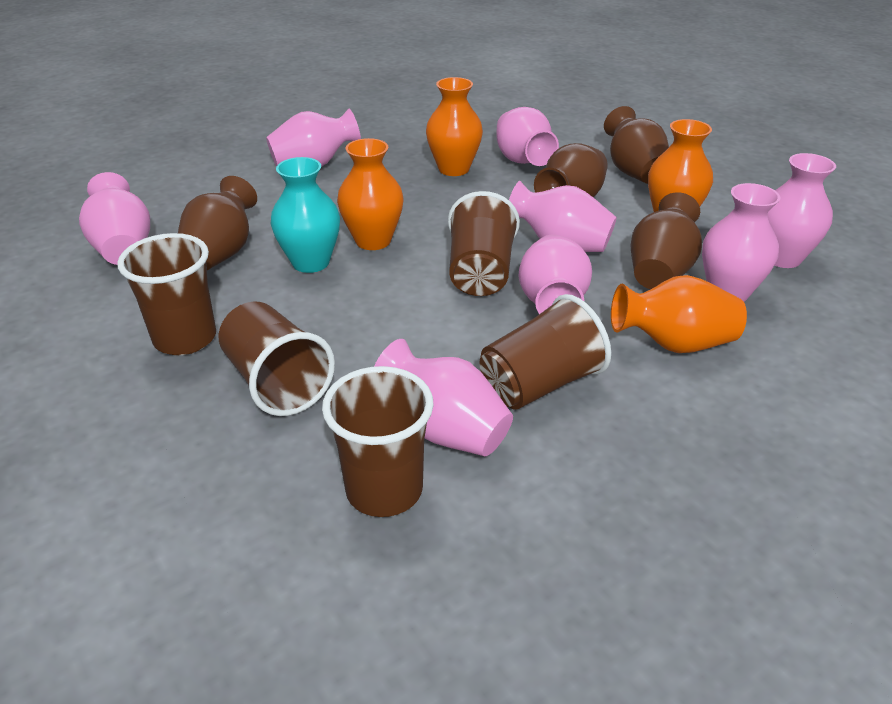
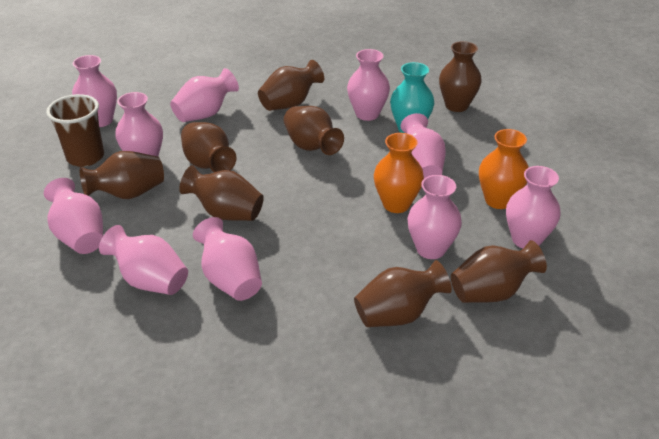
brown cup: 5 -> 1
brown vase: 4 -> 8
orange vase: 4 -> 2
pink vase: 8 -> 10

